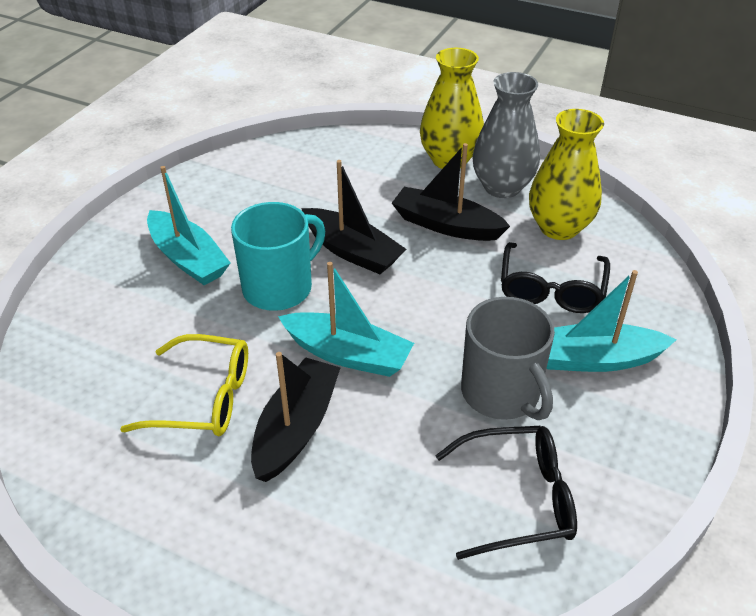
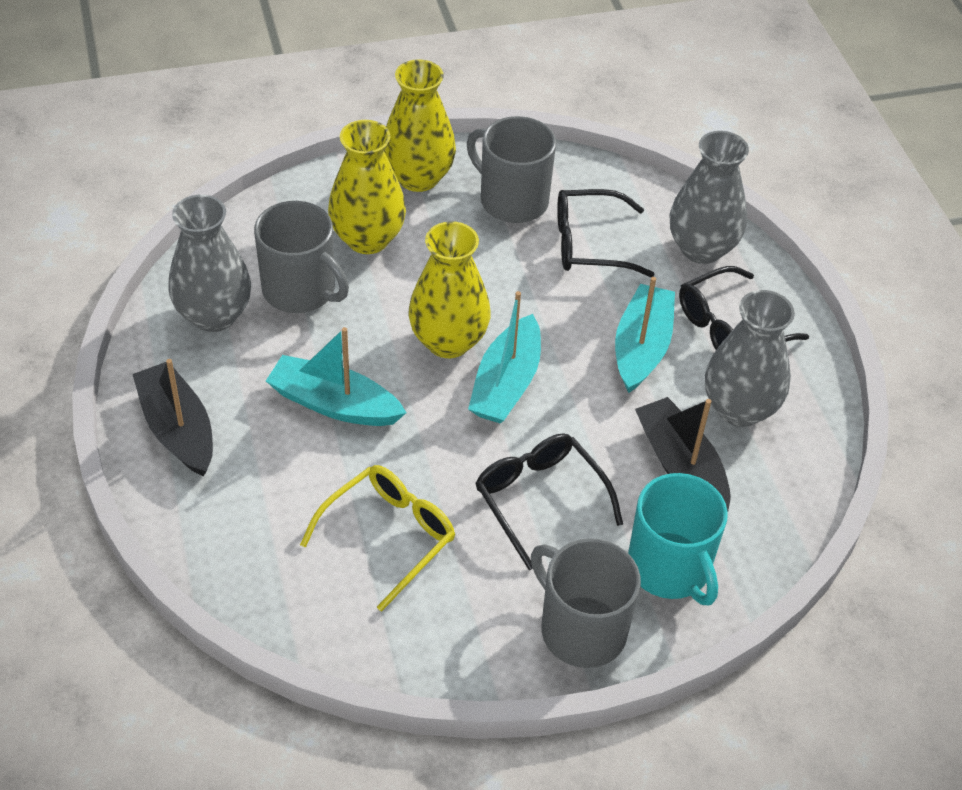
black boat: 3 -> 2
black glasses: 2 -> 3
grey mug: 1 -> 3
grey vase: 1 -> 3
yellow vase: 2 -> 3

